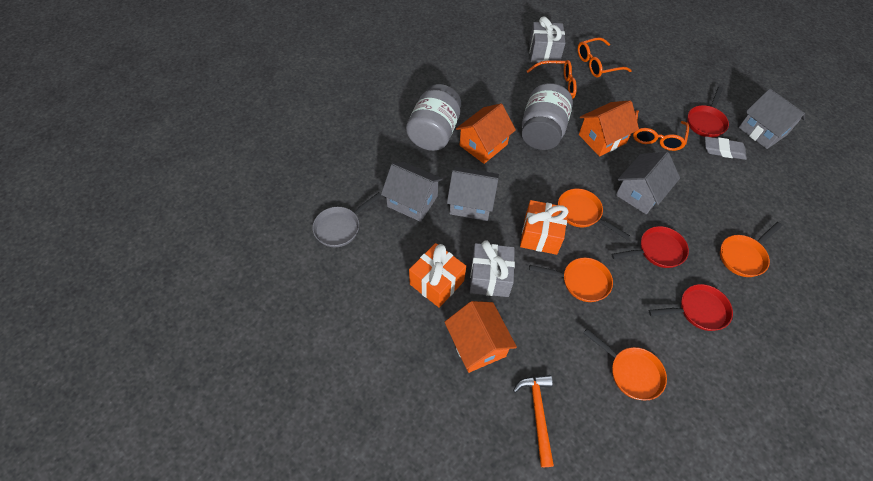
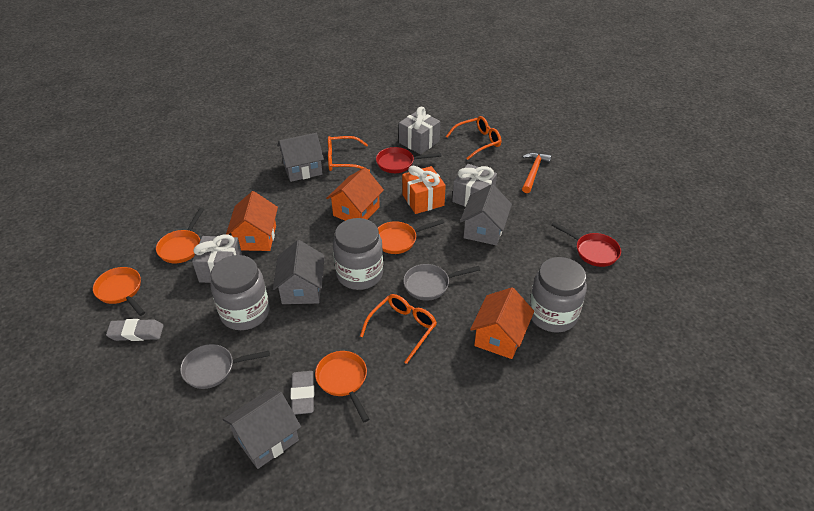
grey eraser: 1 -> 2
grey gift: 2 -> 3
grey jar: 2 -> 3
grey pan: 1 -> 2
orange gift: 2 -> 1
red pan: 3 -> 2

